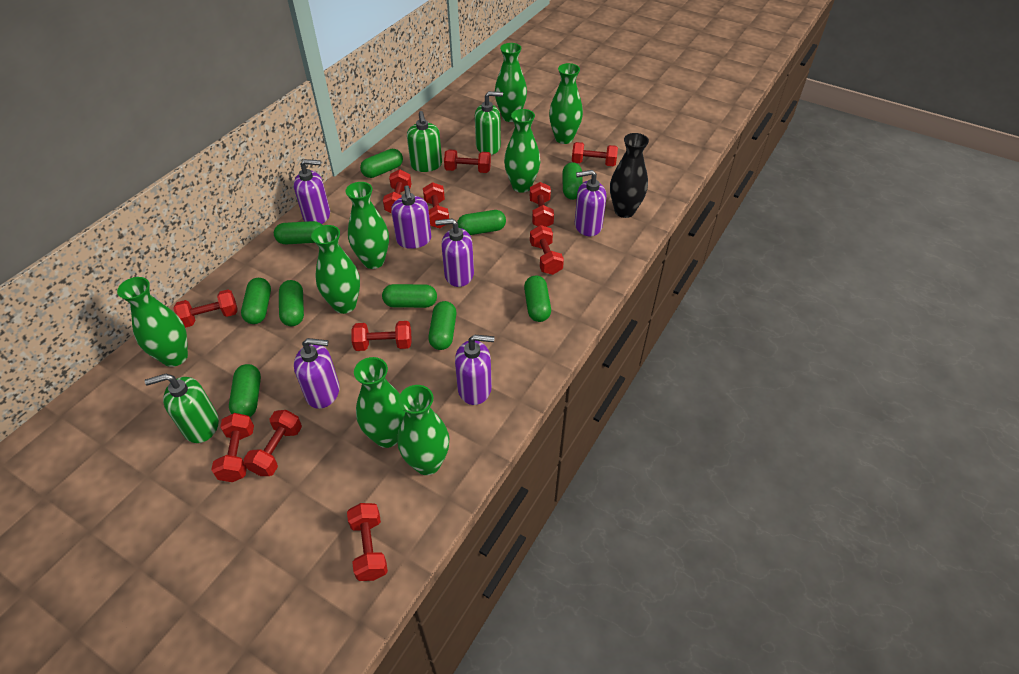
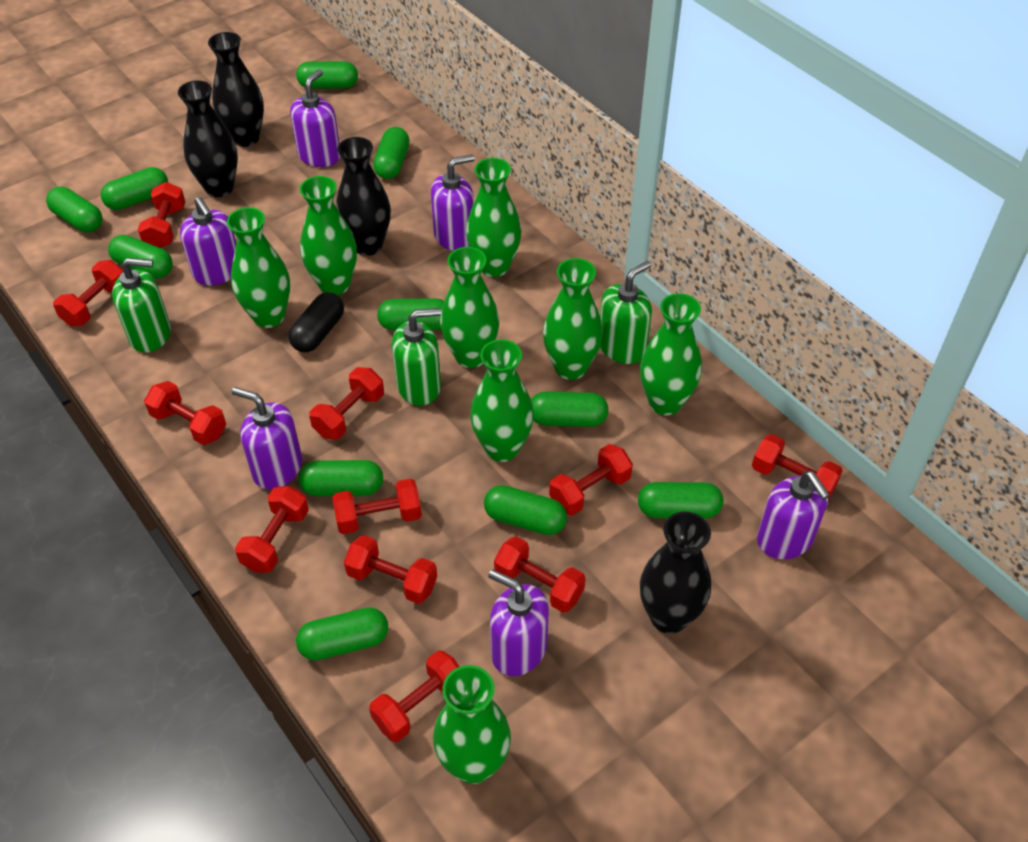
black capsule: 0 -> 1
black vase: 1 -> 4
green capsule: 10 -> 11

